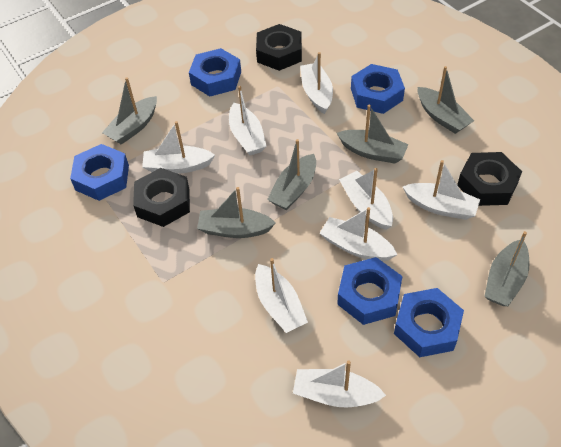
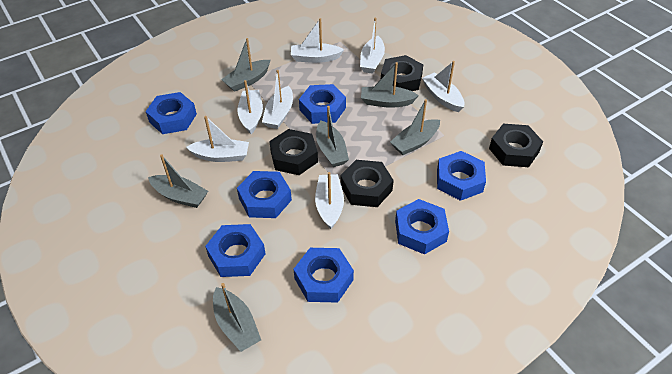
black nut: 3 -> 4
blue nut: 5 -> 7
white boat: 8 -> 7

